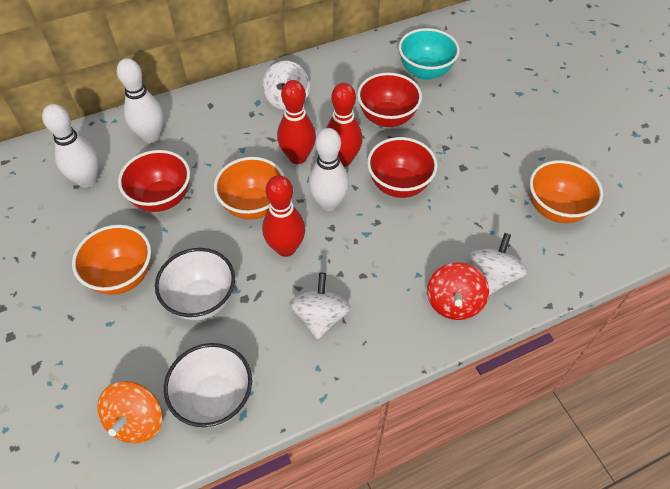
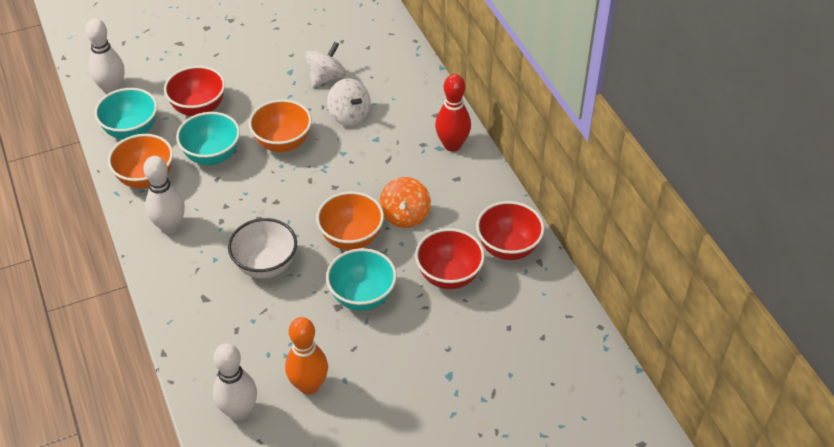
orange bowling pin: 0 -> 1
red bowling pin: 3 -> 1
red spinning top: 1 -> 0
turquoise bowl: 1 -> 3
white bowl: 2 -> 1
white spinning top: 3 -> 2

